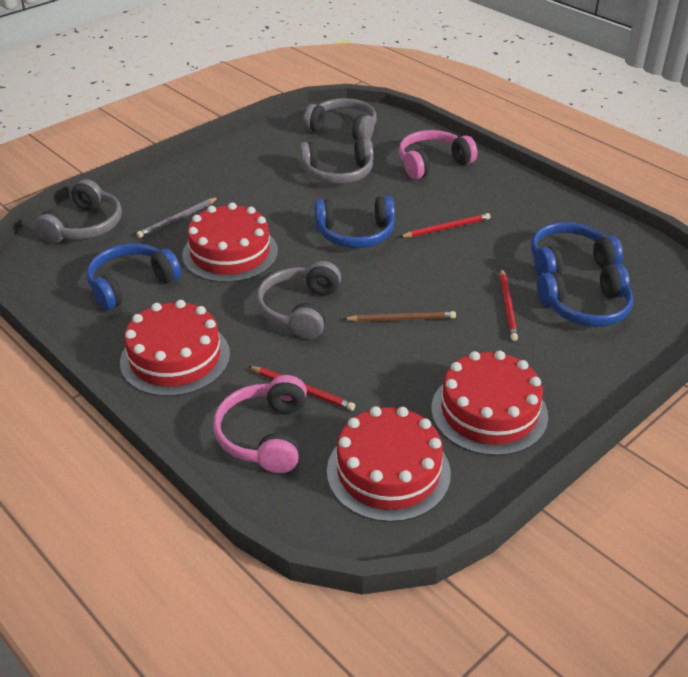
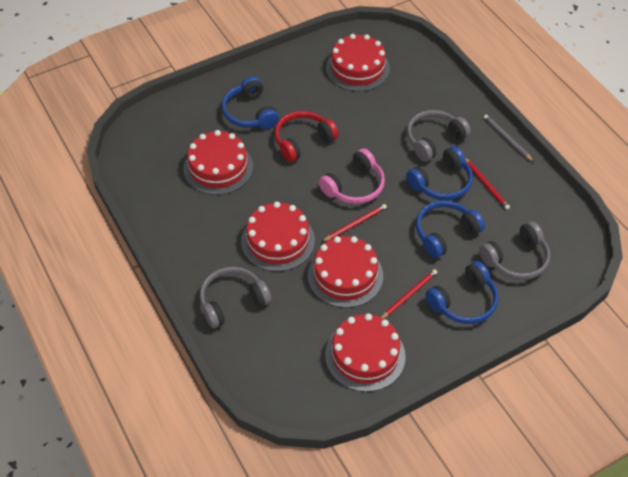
brown pencil: 1 -> 0
grey headphones: 4 -> 3
pink headphones: 2 -> 1
red cake: 4 -> 5
red headphones: 0 -> 1

